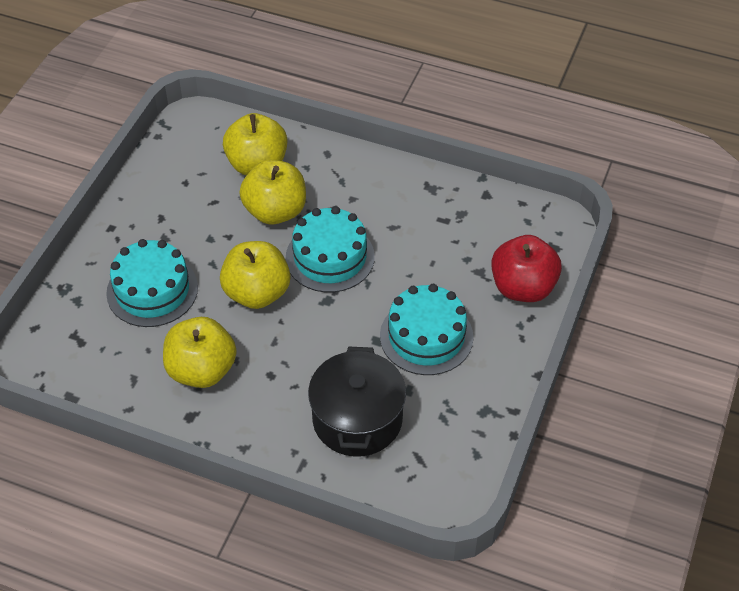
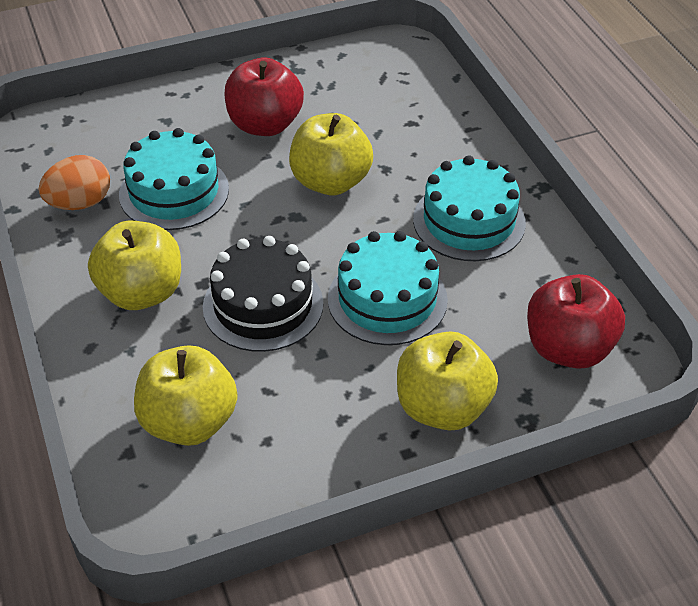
black cake: 0 -> 1
black pot: 1 -> 0
orange egg: 0 -> 1
red apple: 1 -> 2

